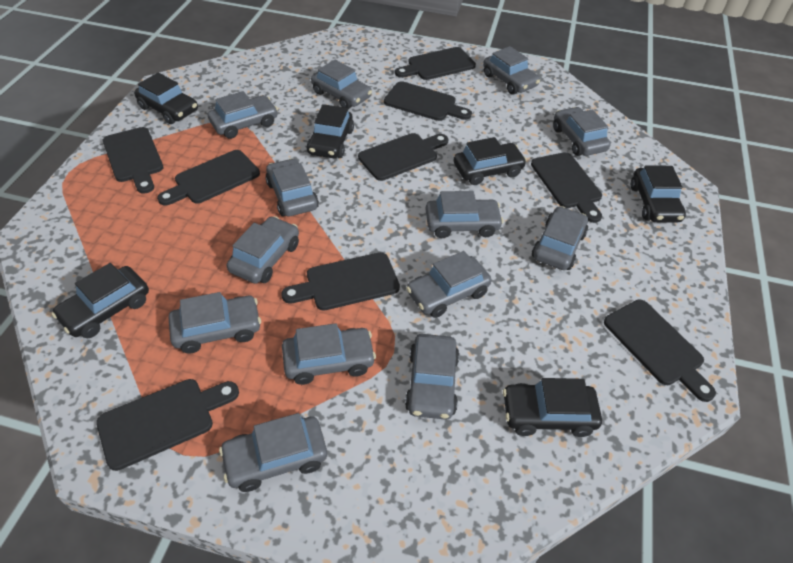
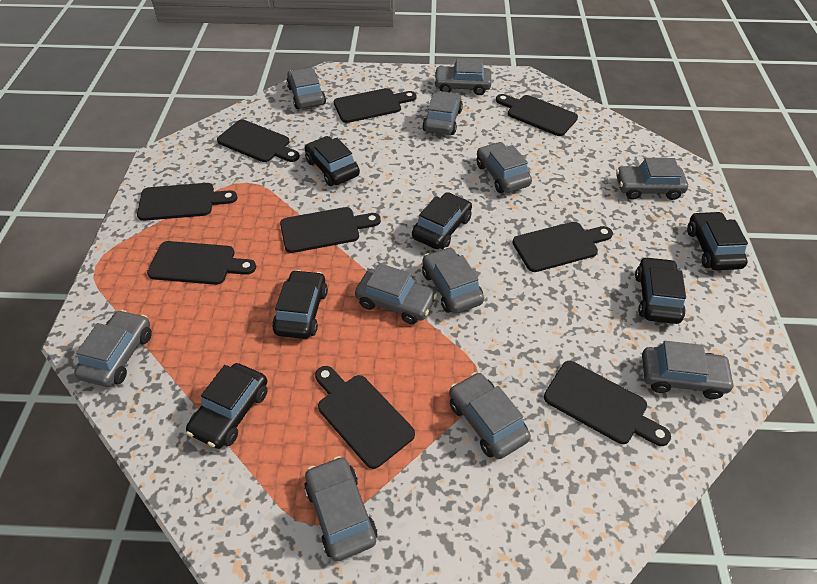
grey car: 13 -> 11

